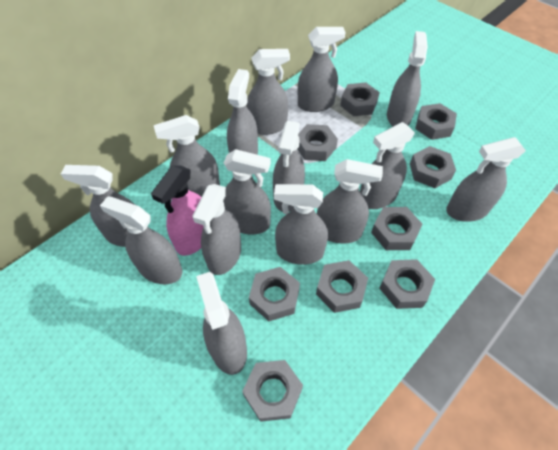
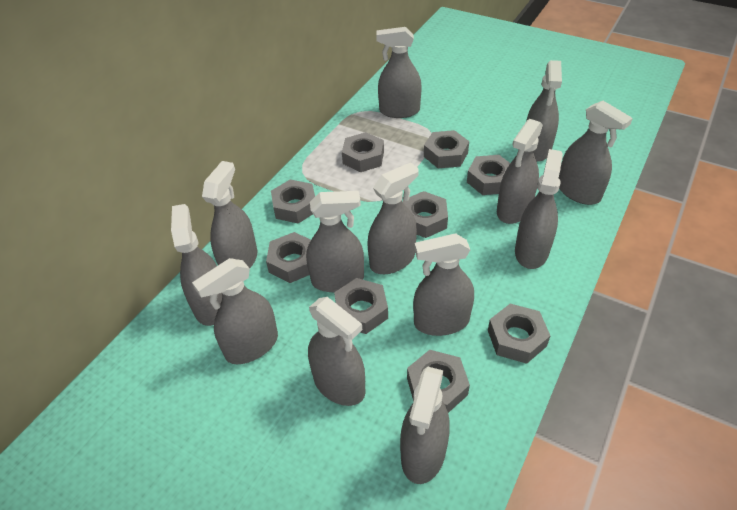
grey spray bottle: 15 -> 13
pink spray bottle: 1 -> 0

